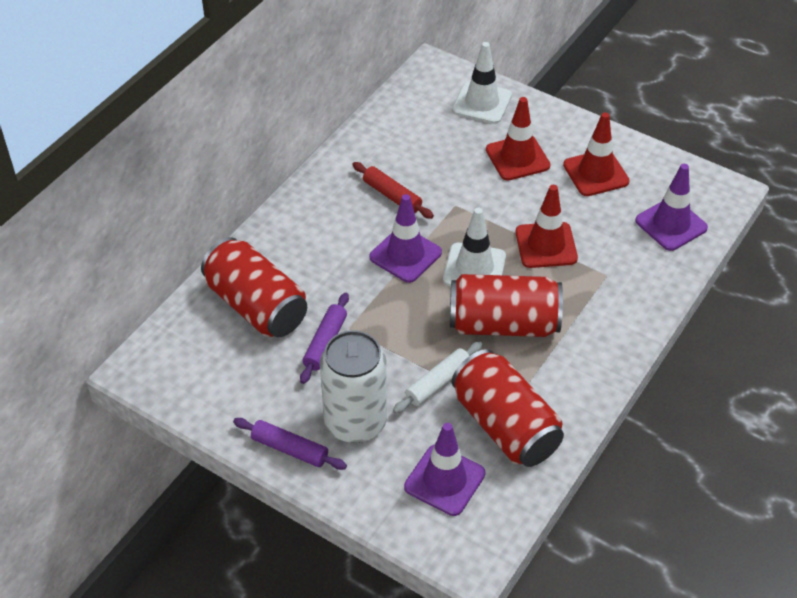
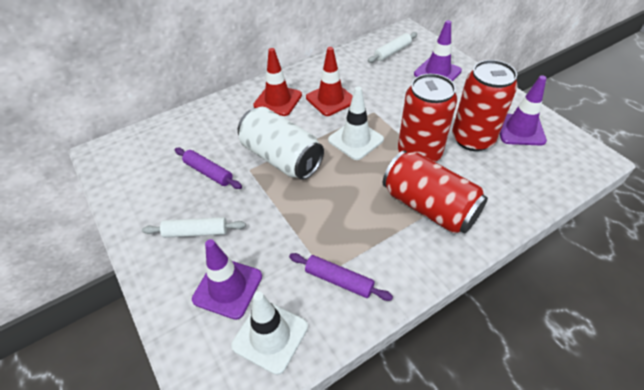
red rolling pin: 1 -> 0
red traffic cone: 3 -> 2
white rolling pin: 1 -> 2

